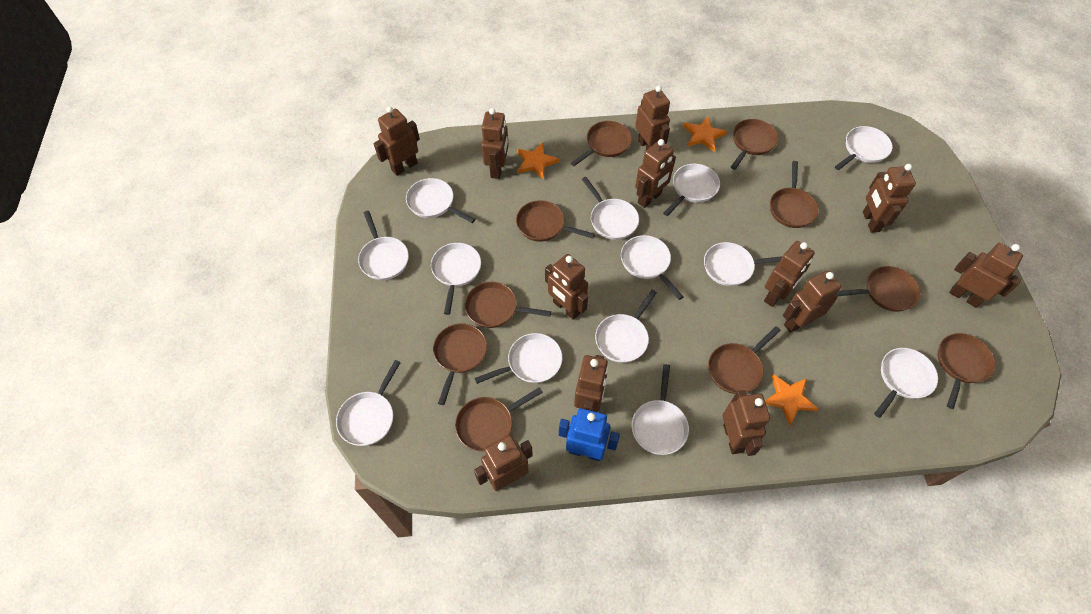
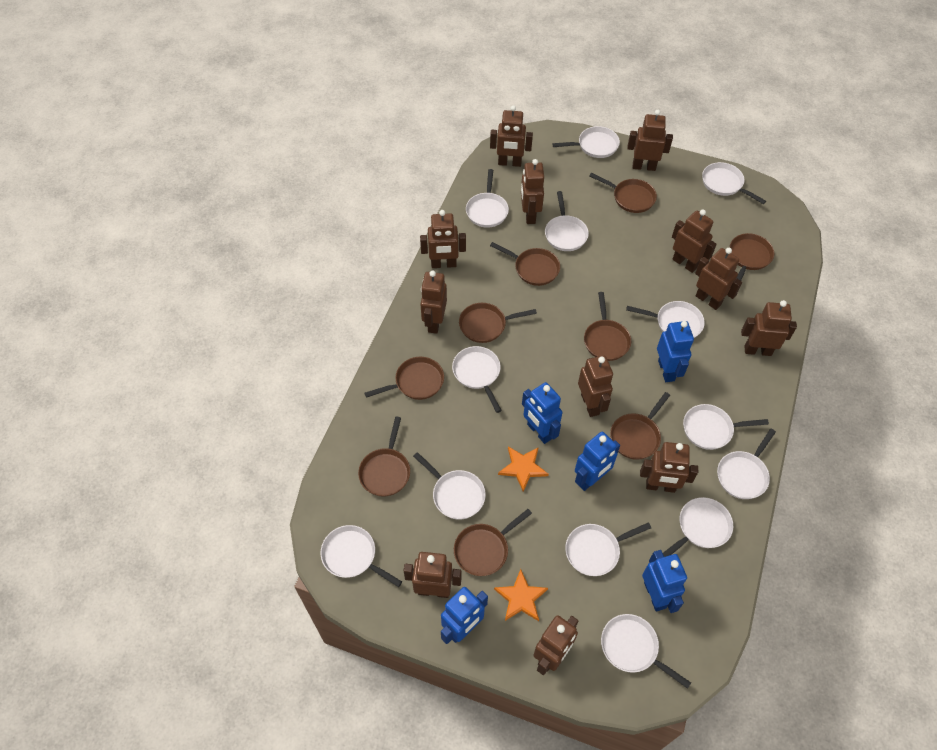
blue robot: 1 -> 5
brown pan: 10 -> 9
orange star: 3 -> 2

